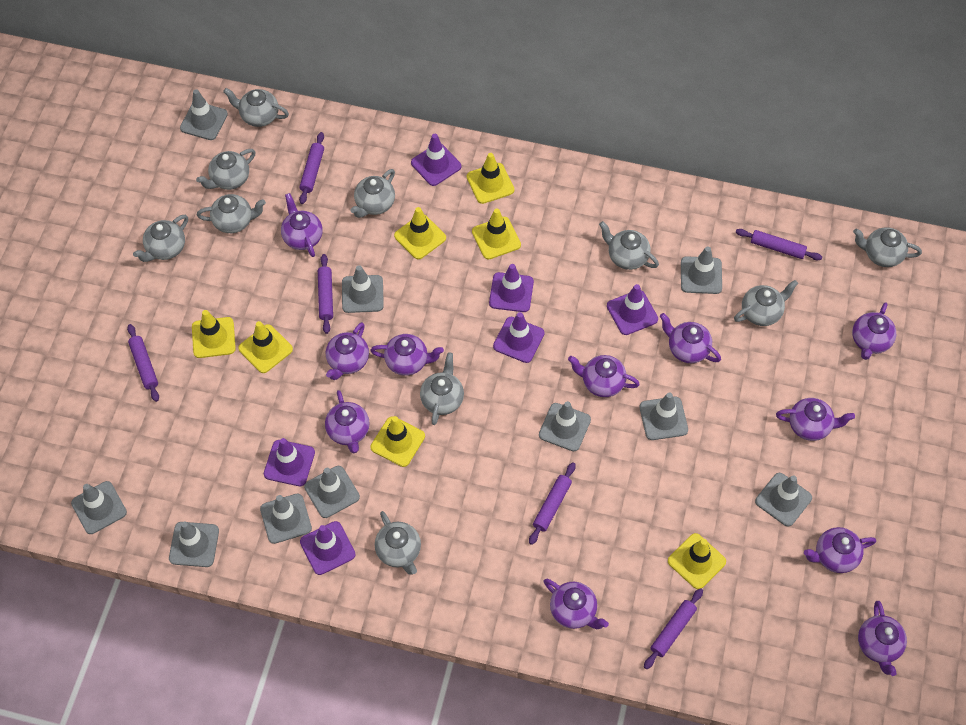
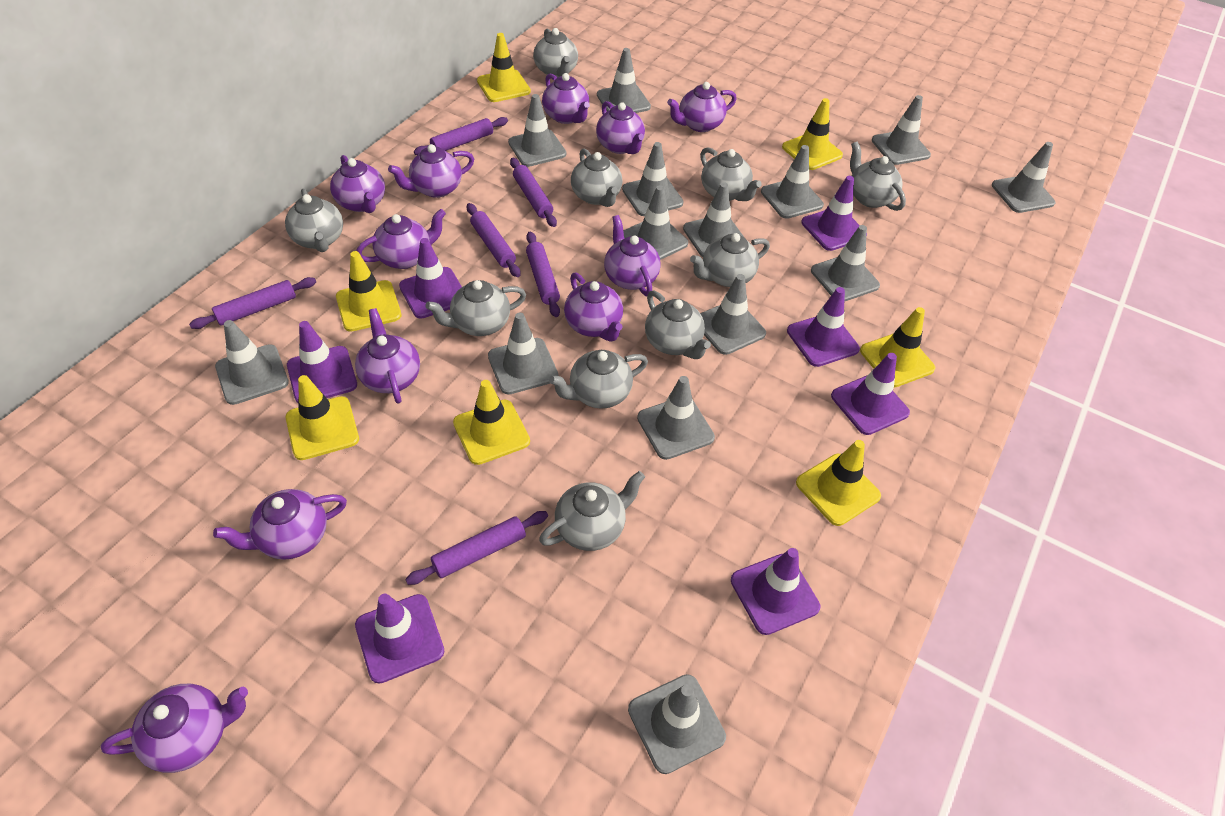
grey traffic cone: 10 -> 14
purple traffic cone: 6 -> 7

